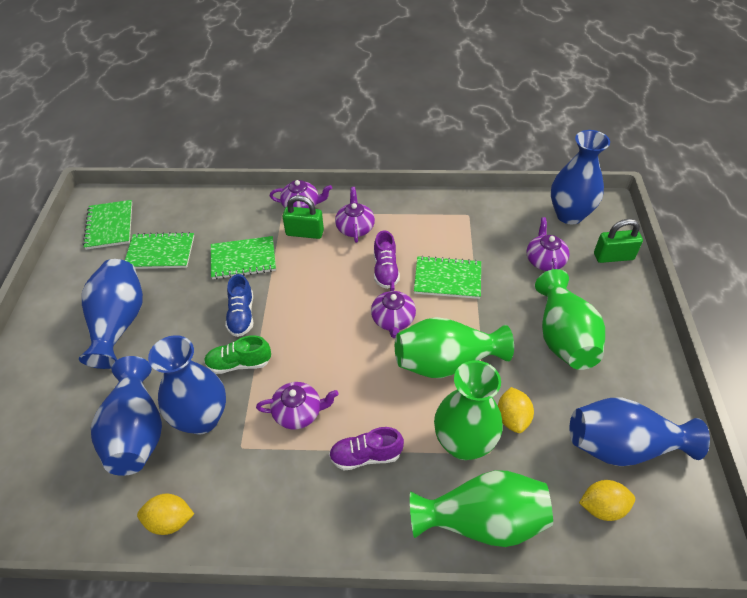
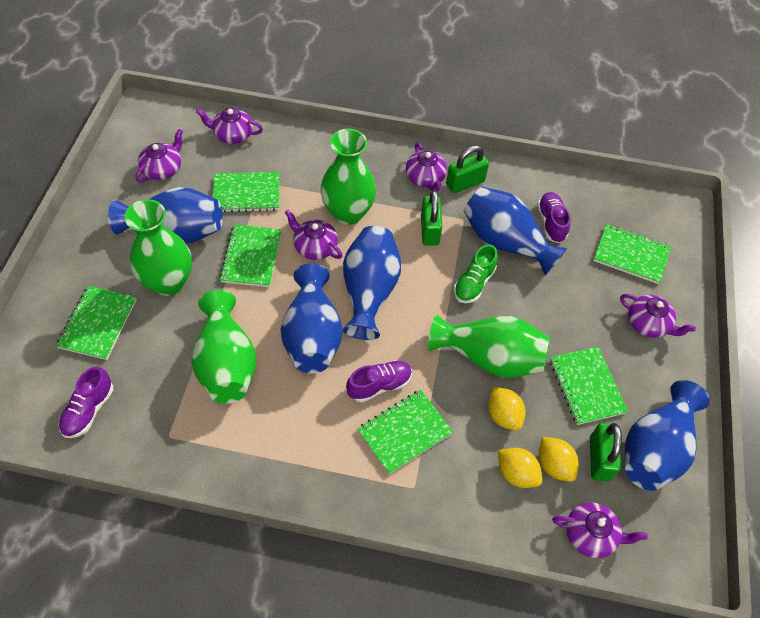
blue shoe: 1 -> 0
green notebook: 4 -> 6
green padlock: 2 -> 3
purple shoe: 2 -> 3
purple teapot: 5 -> 6

